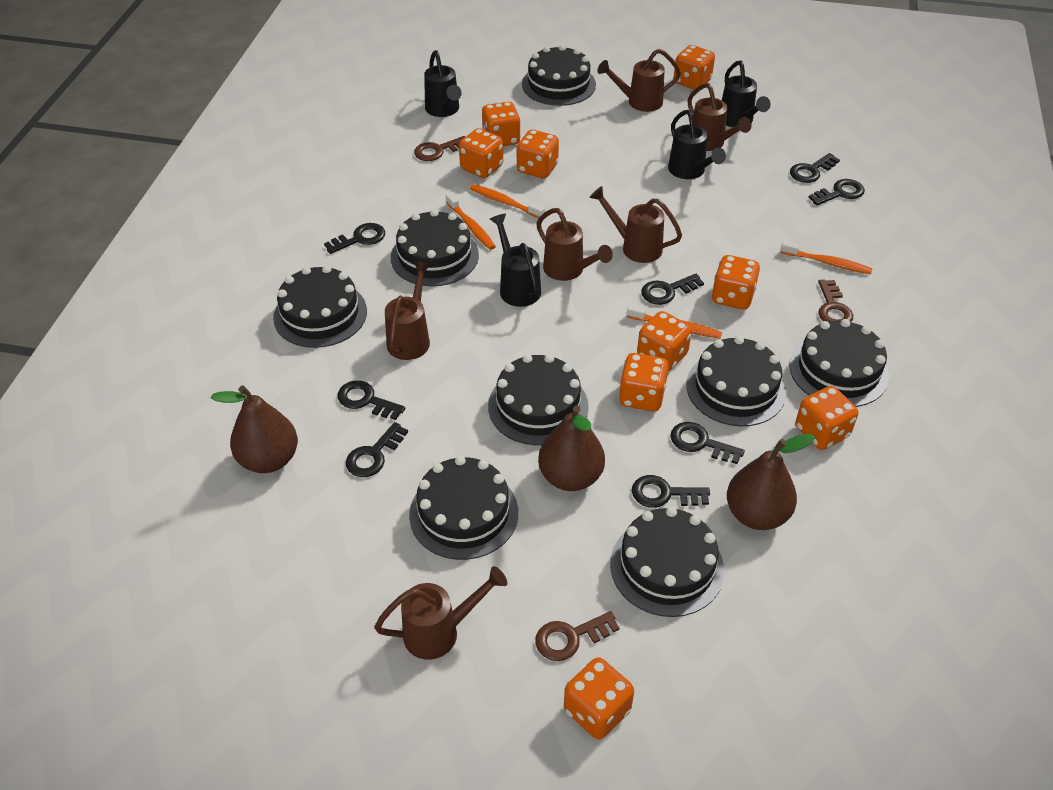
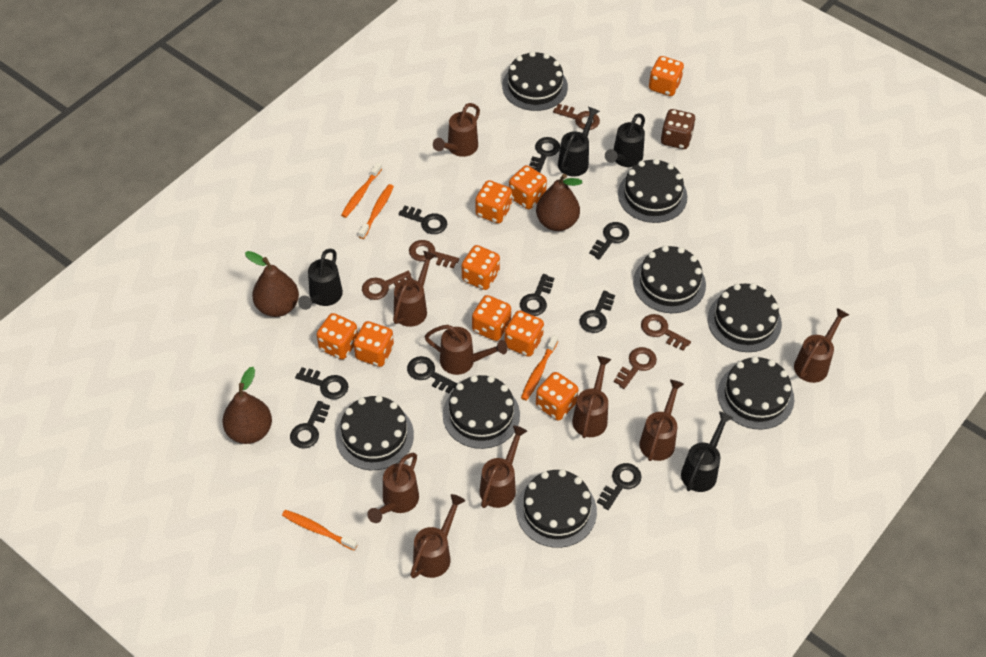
black key: 8 -> 9
brown dice: 0 -> 1
brown key: 3 -> 5
brown watering can: 6 -> 9

